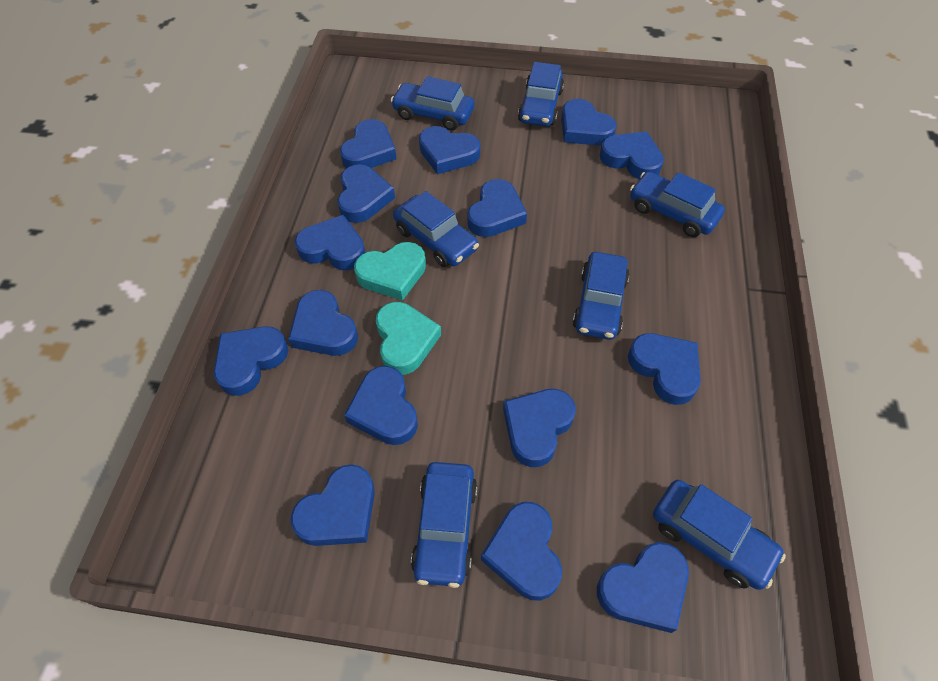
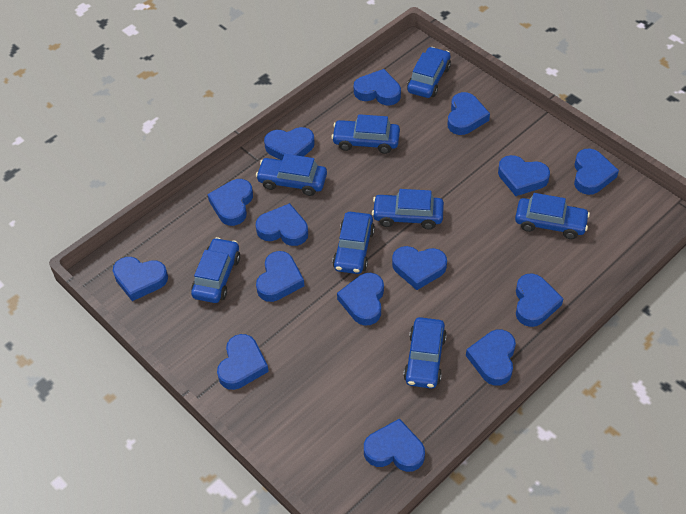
blue car: 7 -> 8
turquoise heart: 2 -> 0

